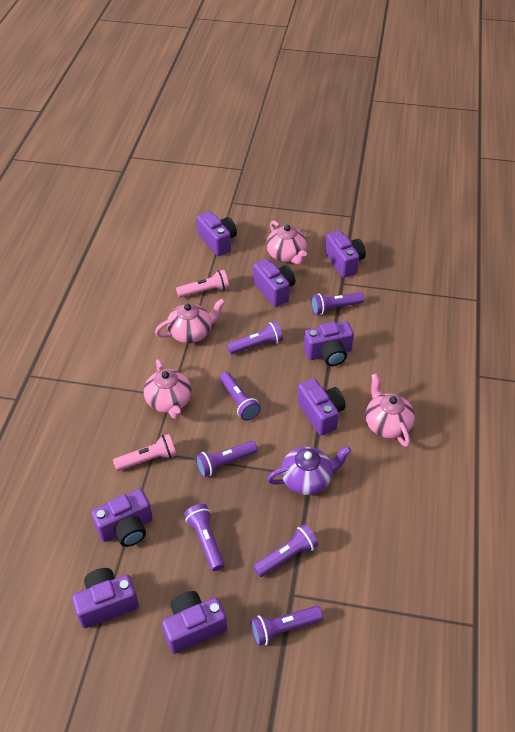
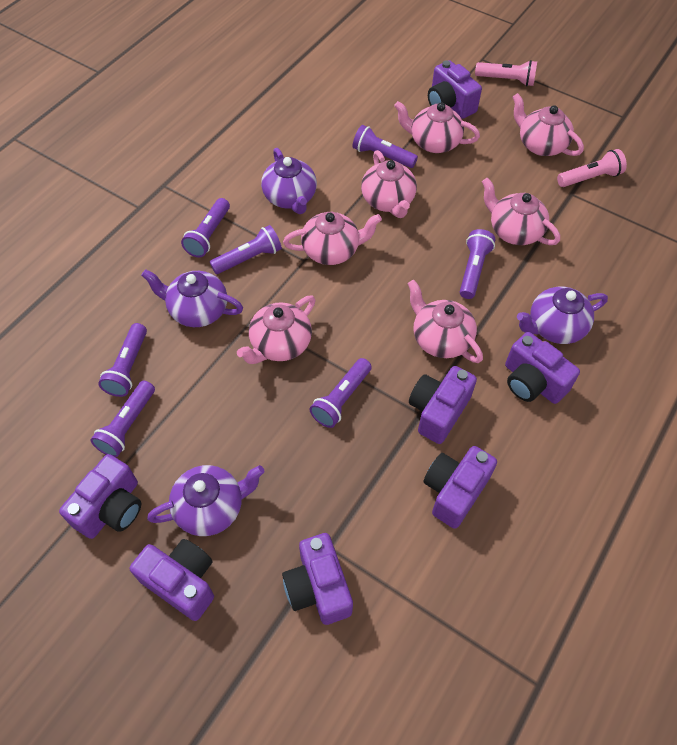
pink teapot: 4 -> 7
purple camera: 8 -> 7
purple teapot: 1 -> 4

